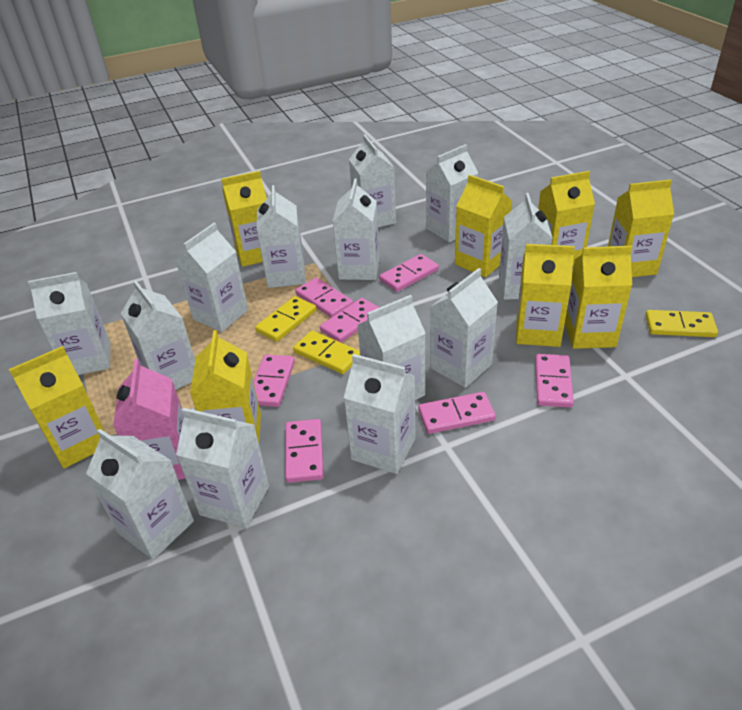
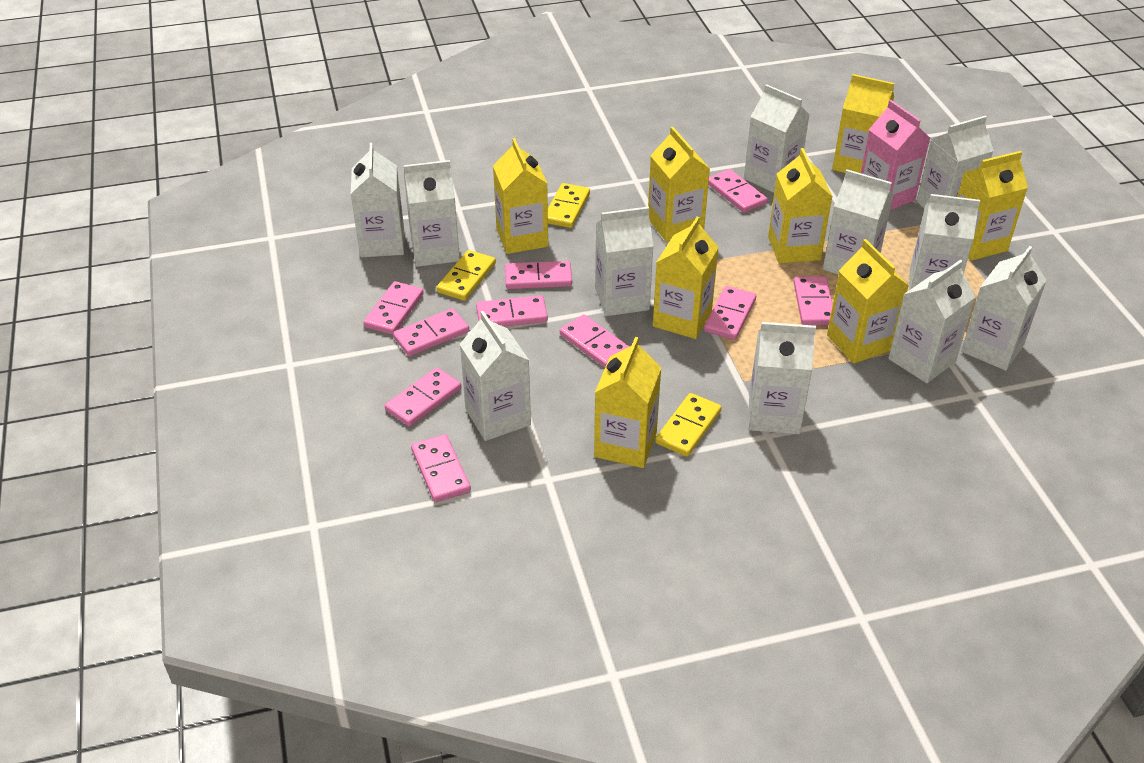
pink domino: 7 -> 10
white carton: 13 -> 11

